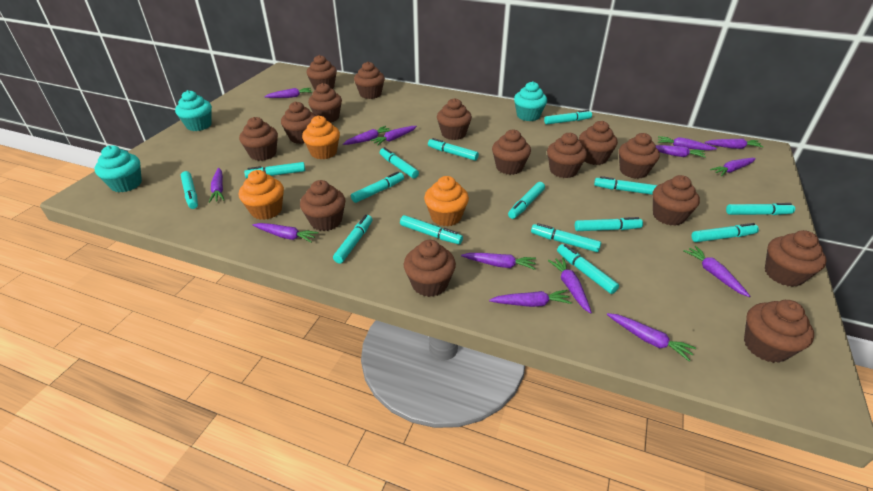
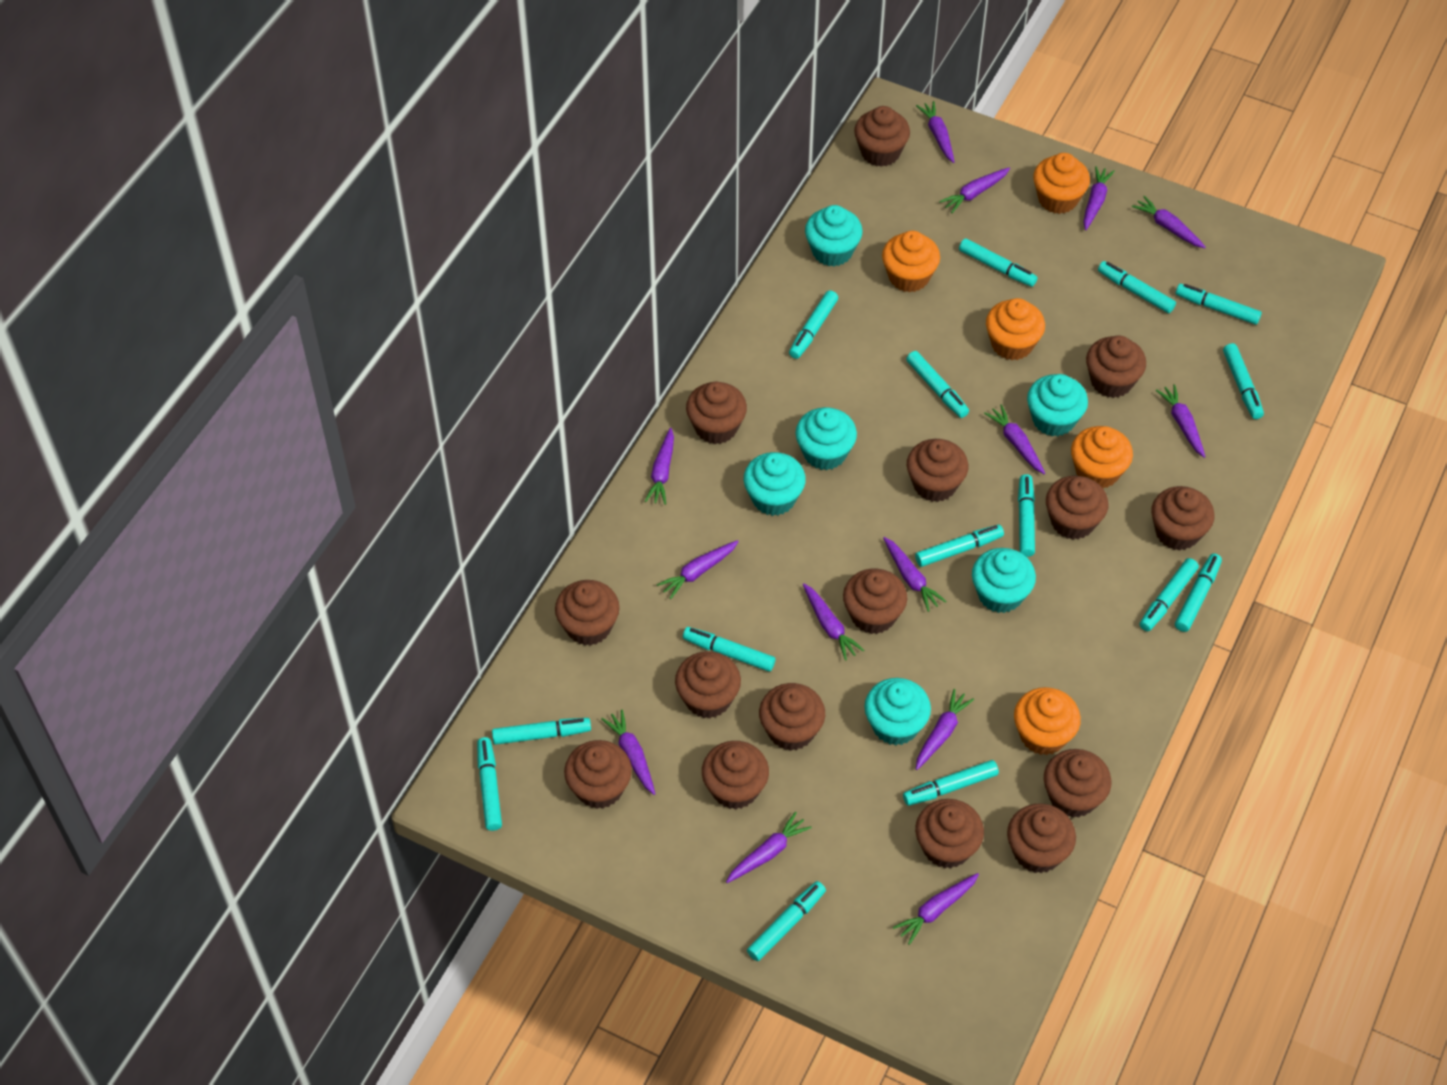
orange cupcake: 3 -> 5
turquoise cupcake: 3 -> 6

